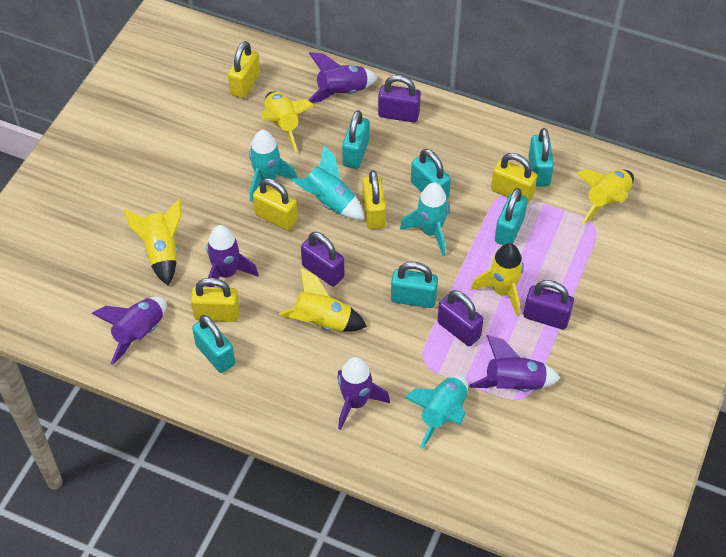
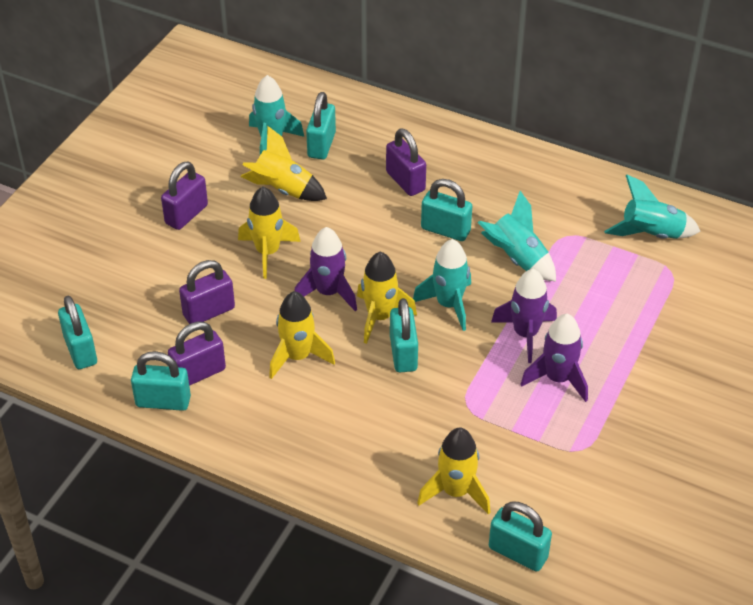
purple rocket: 5 -> 3
yellow padlock: 5 -> 0

